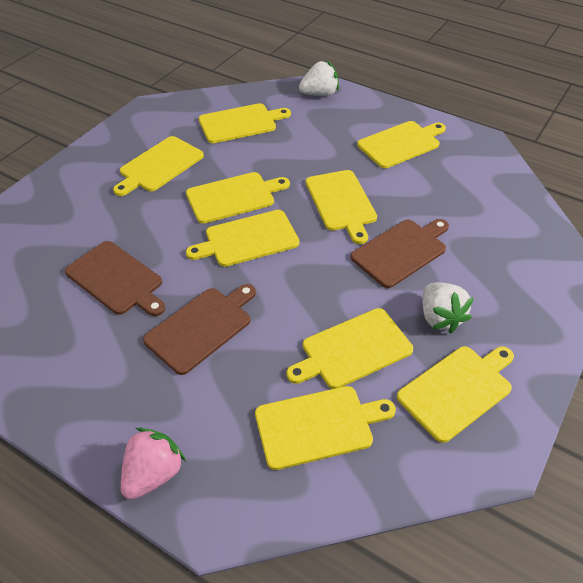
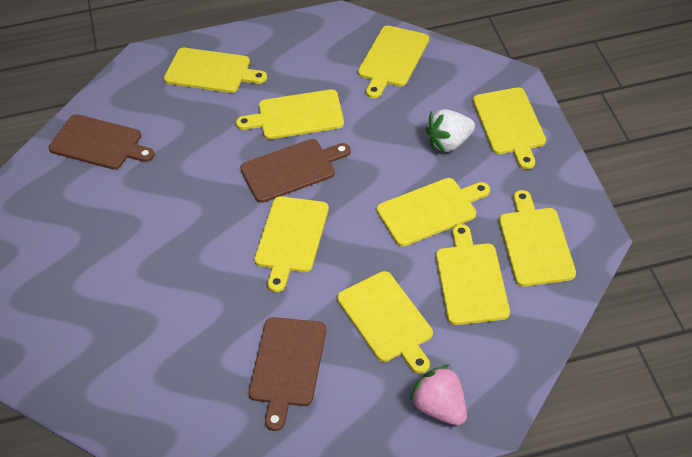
white strawberry: 2 -> 1

